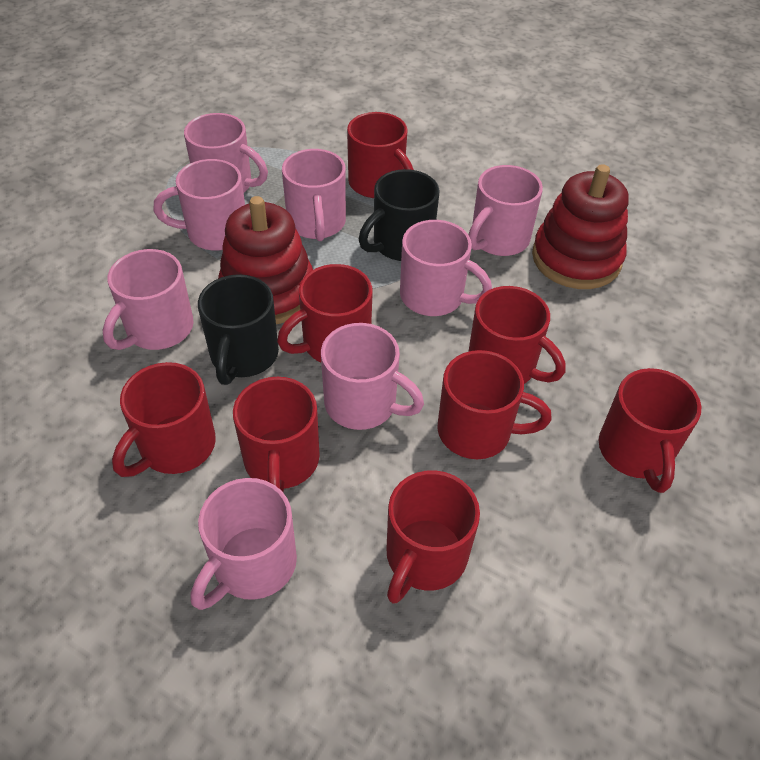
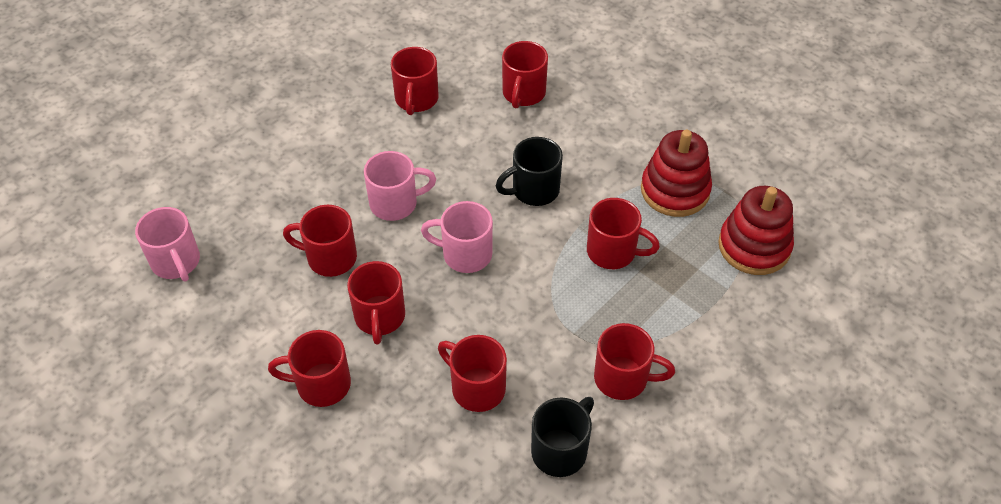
pink mug: 8 -> 3

